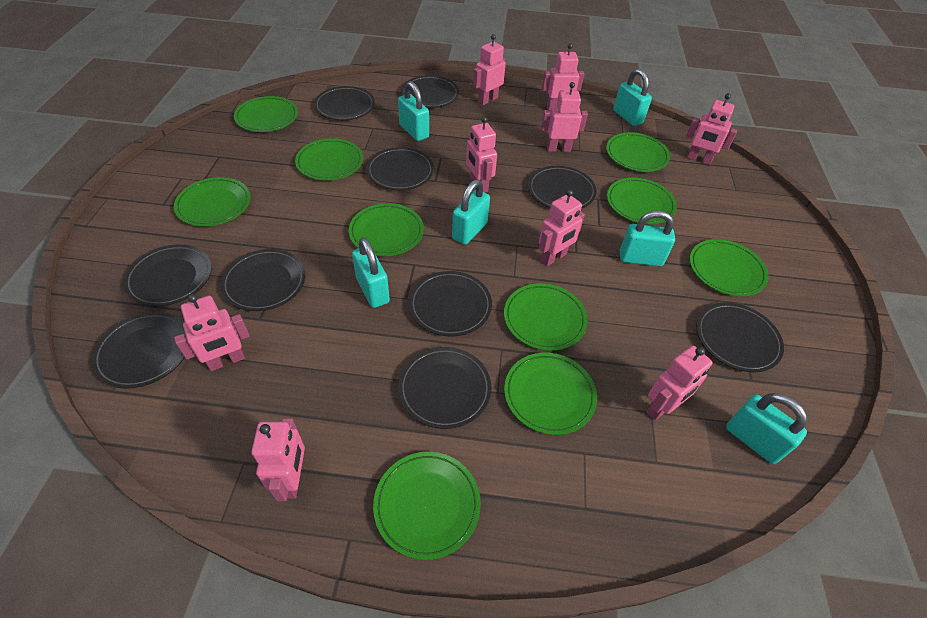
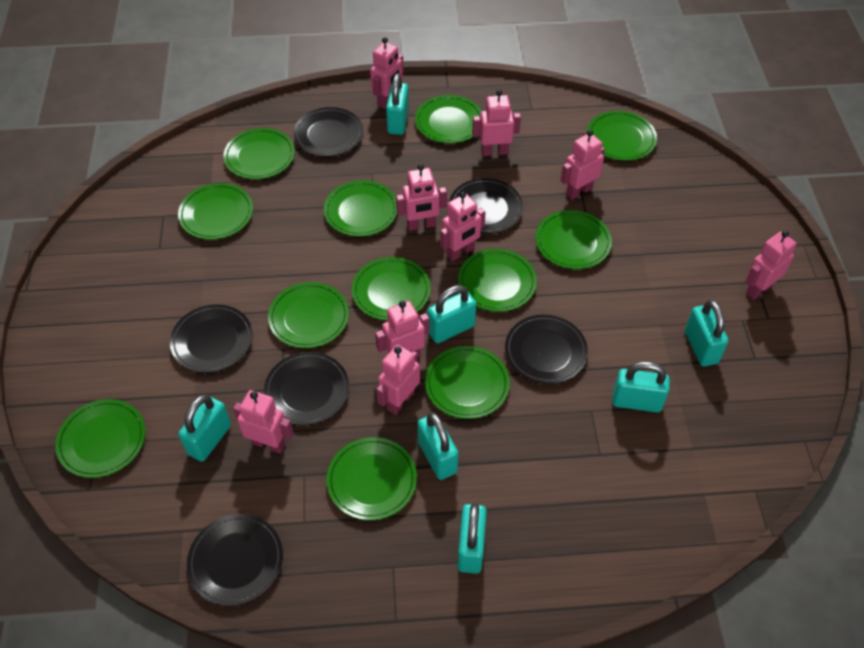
black plate: 10 -> 6
green plate: 10 -> 12
turquoise padlock: 6 -> 7

